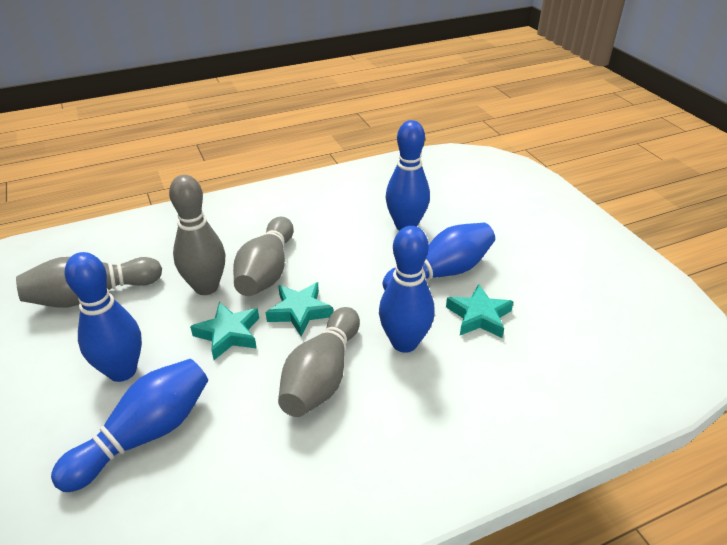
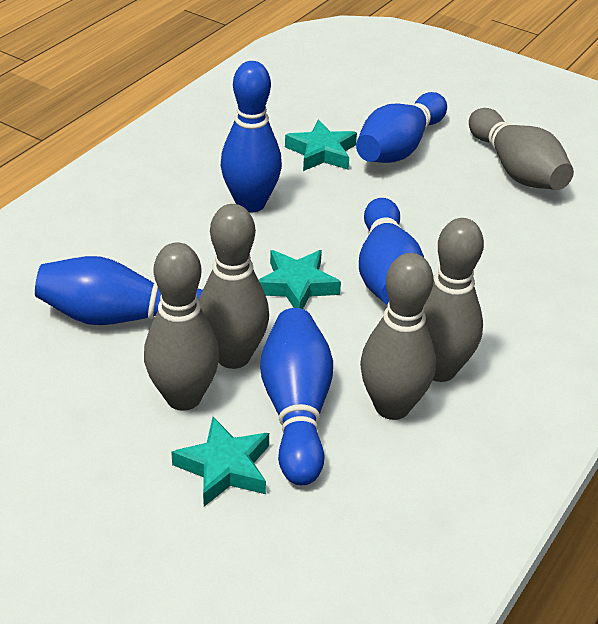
grey bowling pin: 4 -> 5

